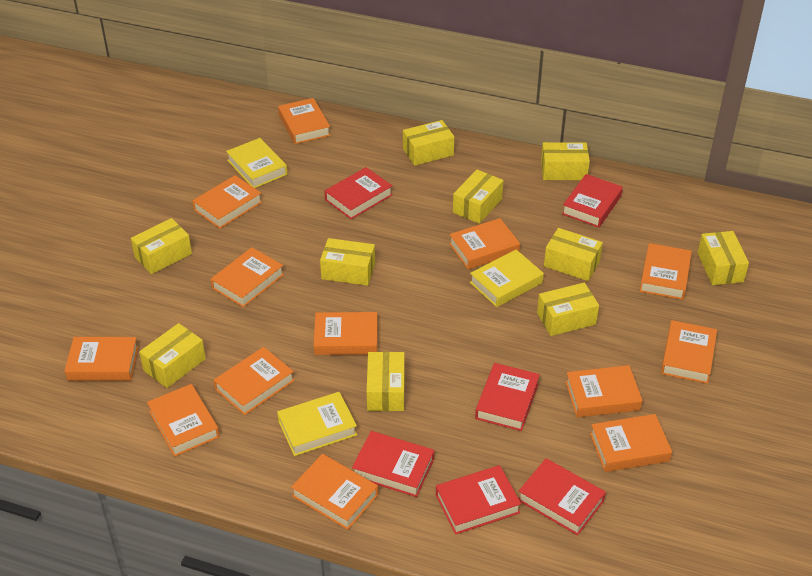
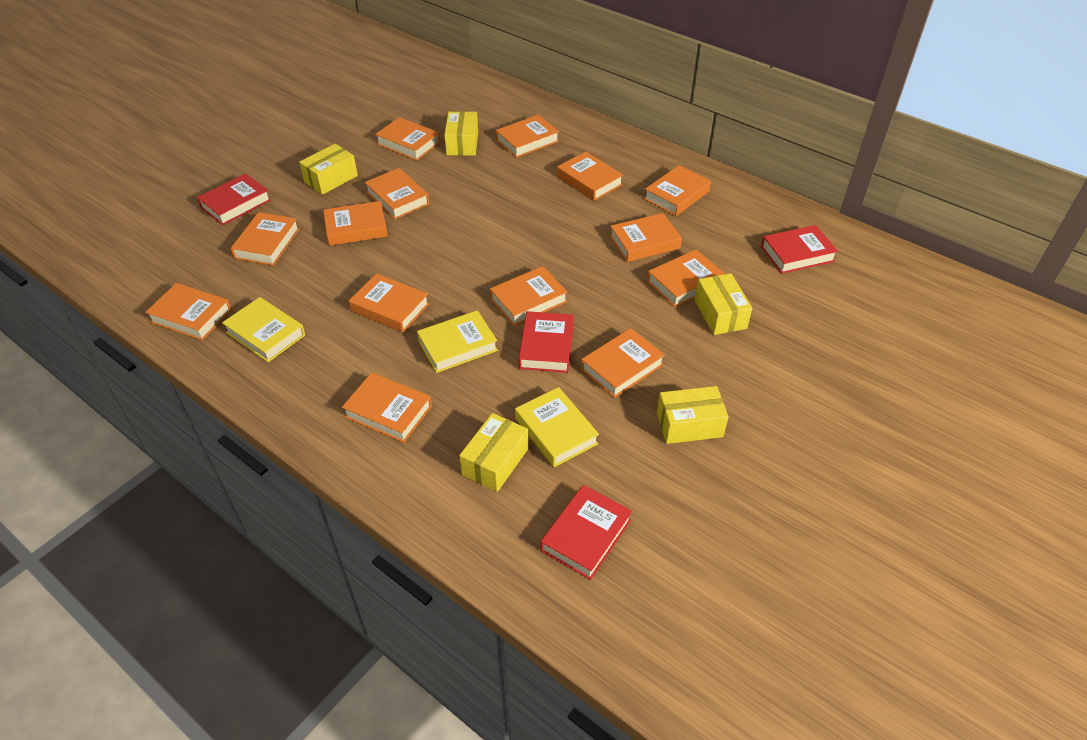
orange book: 13 -> 14
red book: 6 -> 4
yellow box: 10 -> 5

